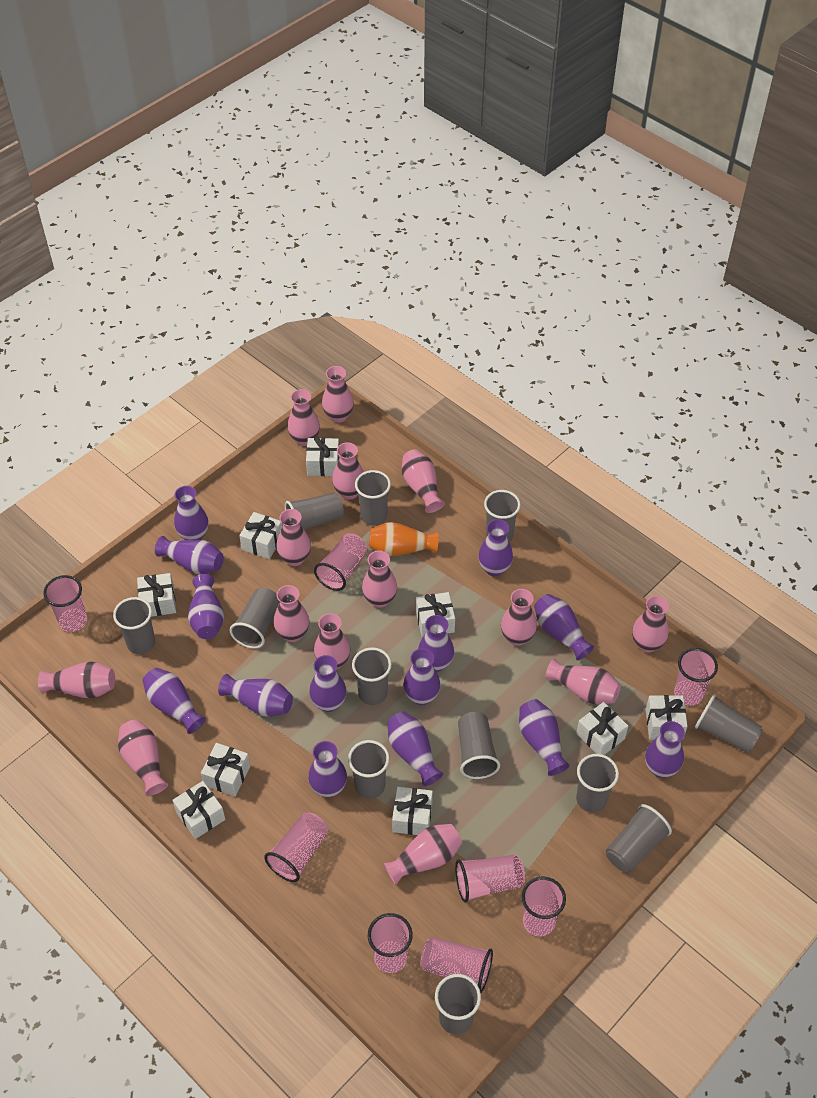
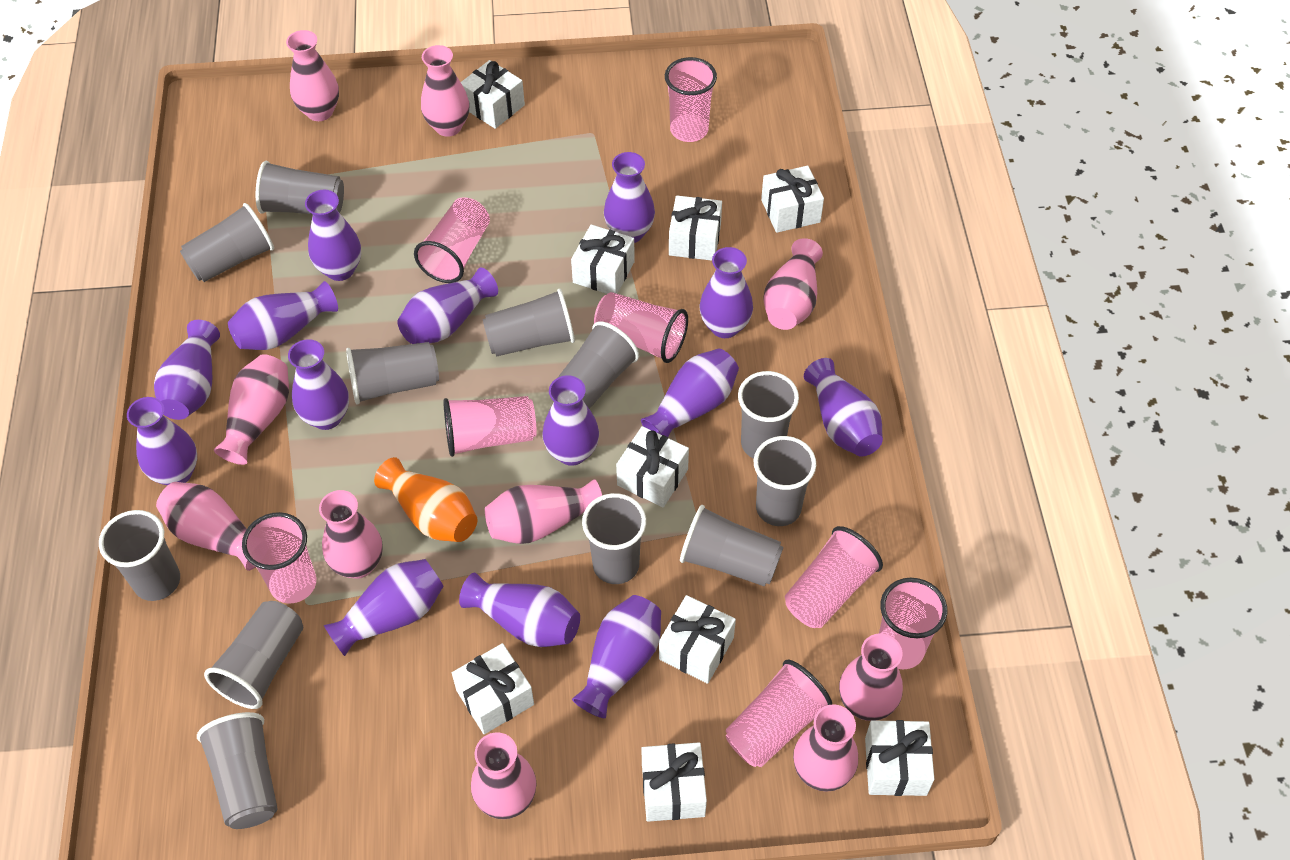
pink vase: 14 -> 10

